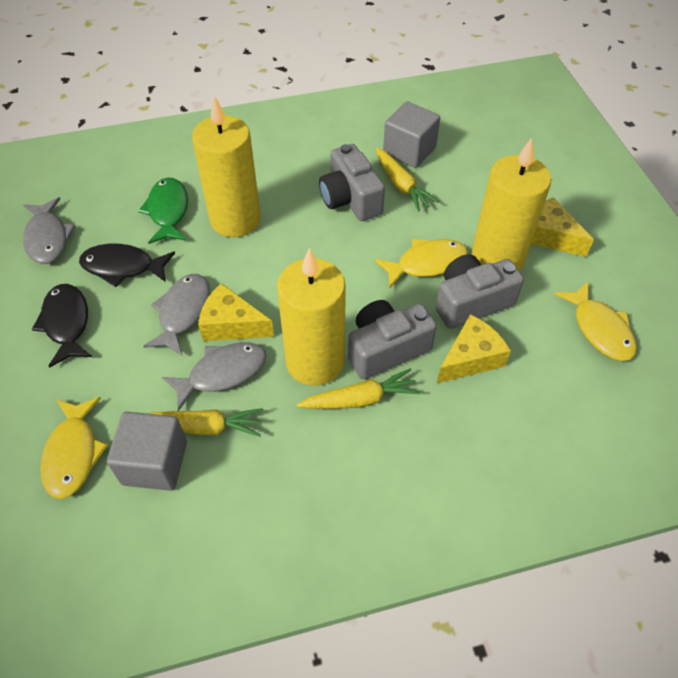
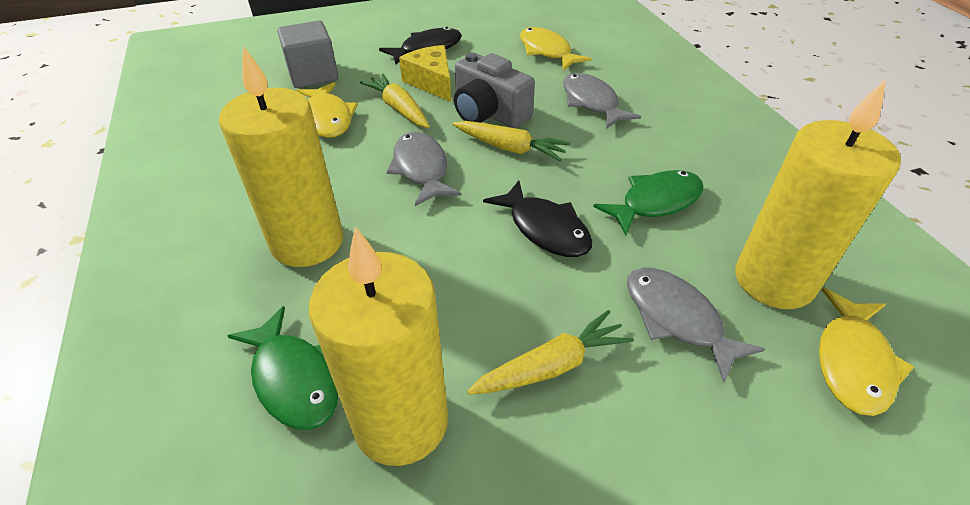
green fish: 1 -> 2
grey camera: 3 -> 1
grey cube: 2 -> 1
yellow cheese: 3 -> 1

